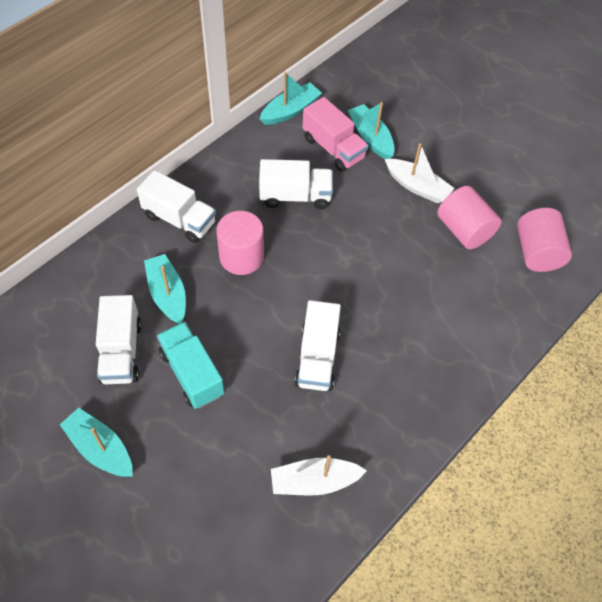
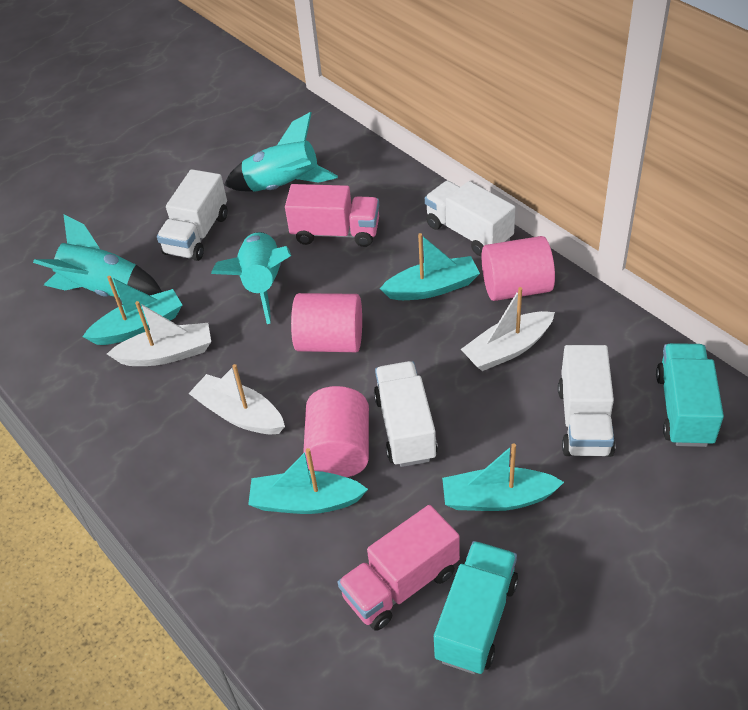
pink truck: 1 -> 2
turquoise rocket: 0 -> 3
turquoise truck: 1 -> 2
white boat: 2 -> 3

